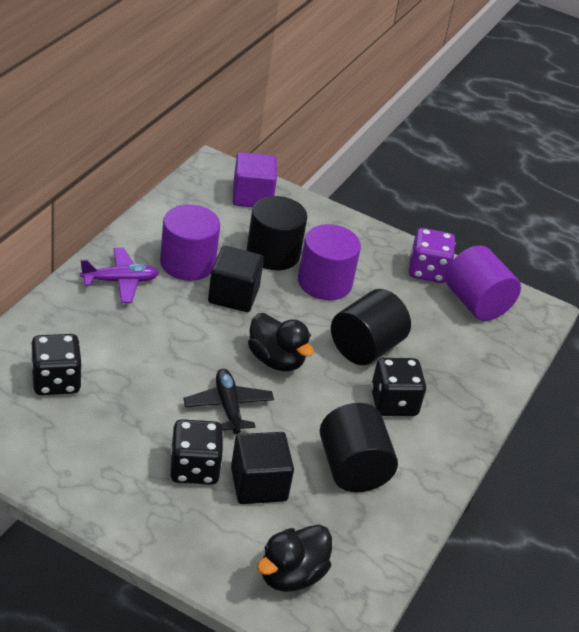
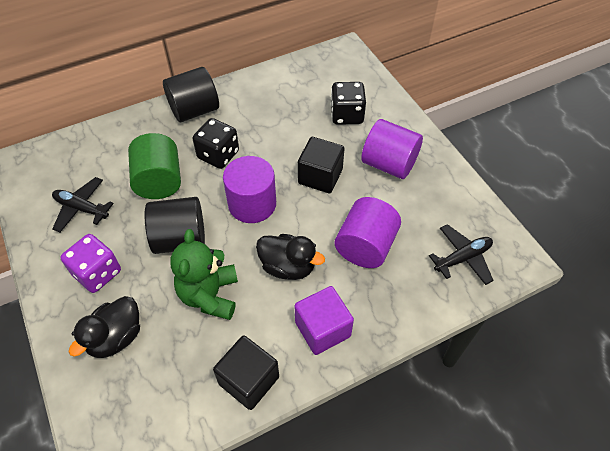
black cylinder: 3 -> 2
black dice: 3 -> 2
black plane: 1 -> 2
green cylinder: 0 -> 1
green teddy bear: 0 -> 1
purple plane: 1 -> 0

